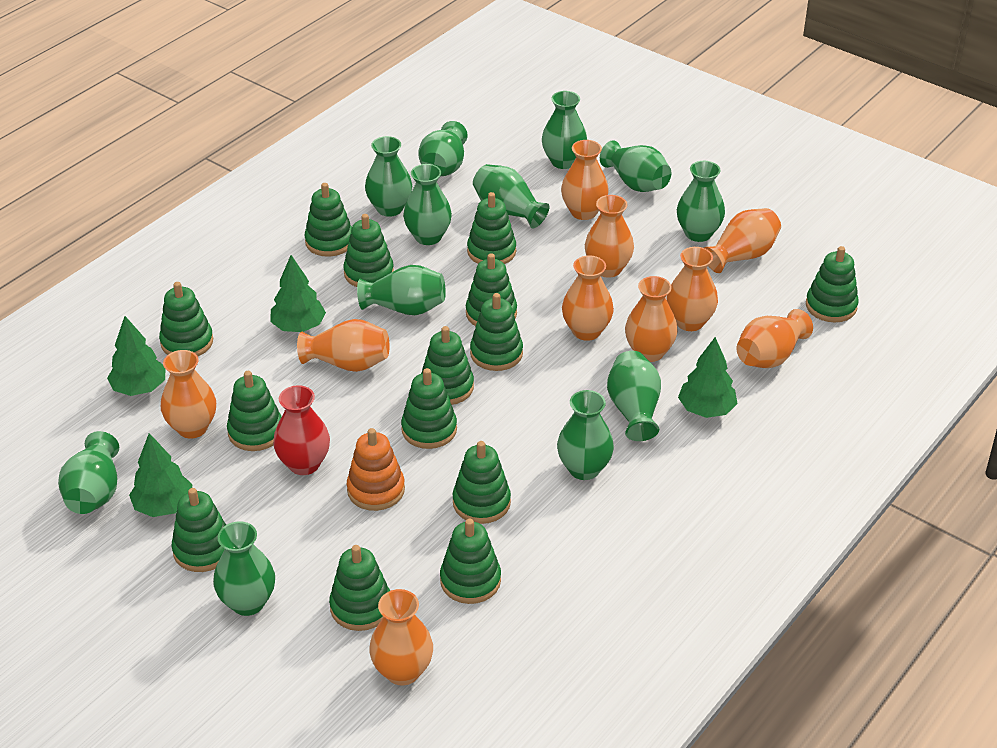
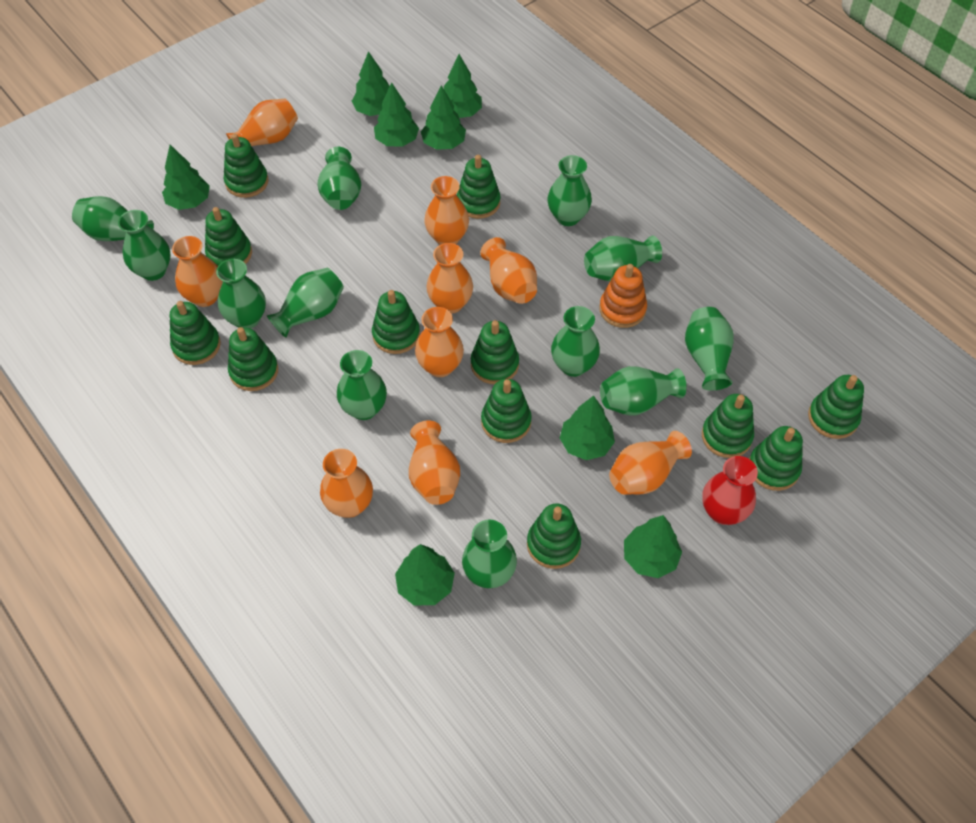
green stacking toy: 14 -> 12
green tree: 4 -> 8
orange vase: 10 -> 9

